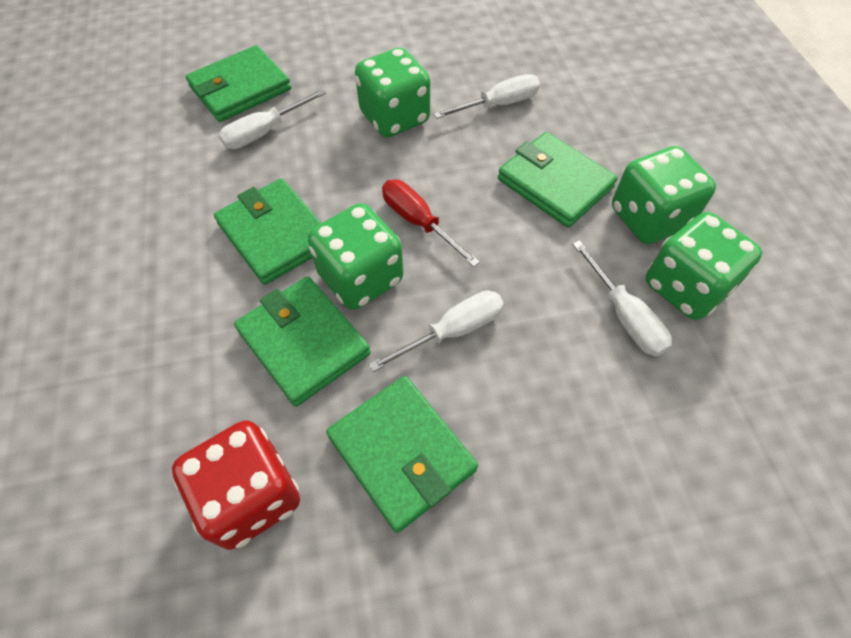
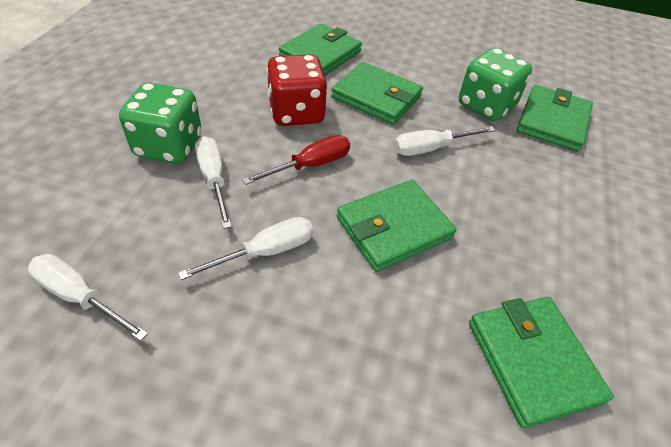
green dice: 4 -> 2

